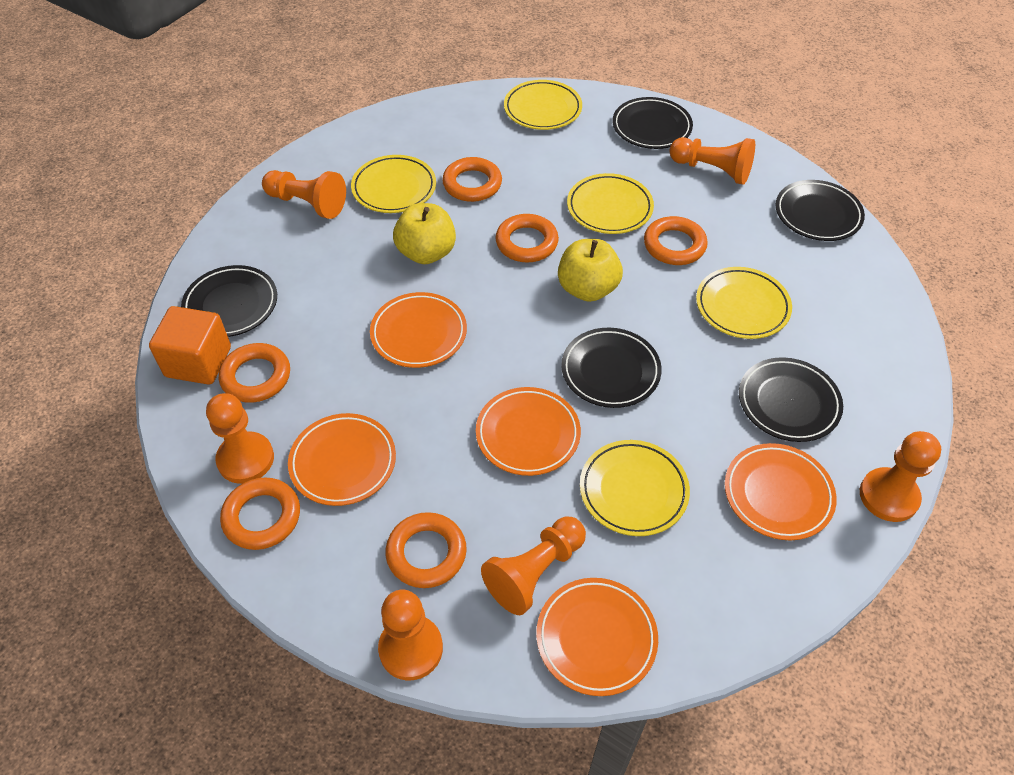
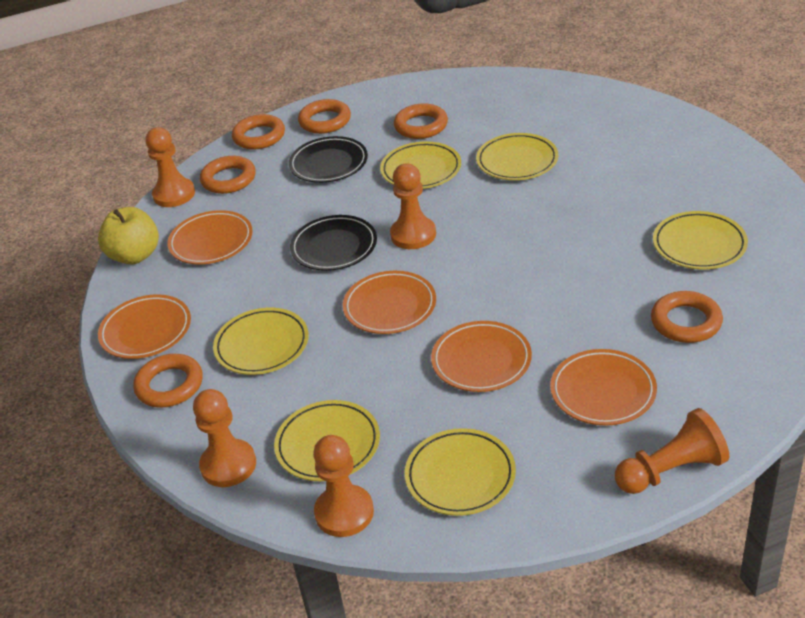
black plate: 5 -> 2
orange cube: 1 -> 0
orange pawn: 6 -> 5
yellow apple: 2 -> 1
yellow plate: 5 -> 6

